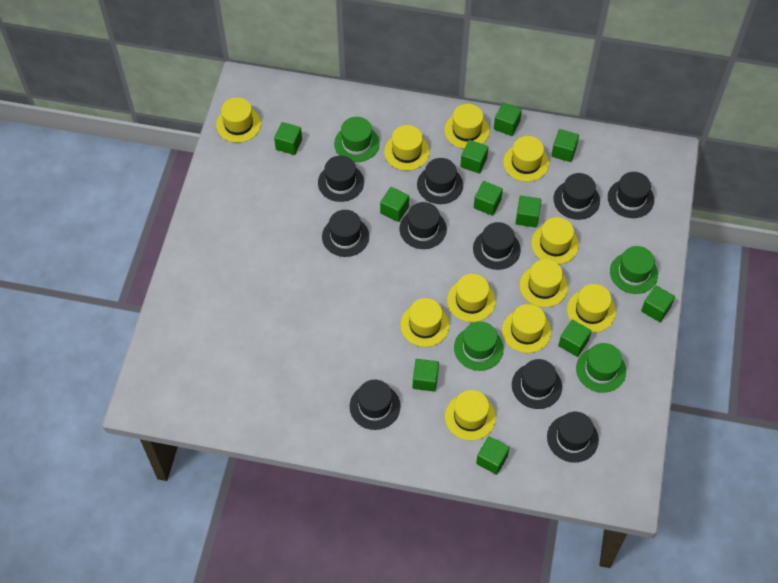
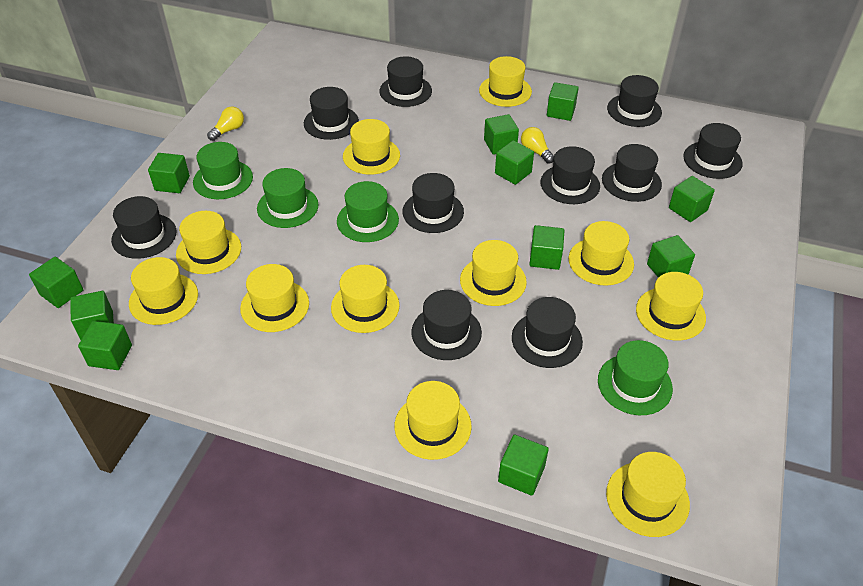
yellow light bulb: 0 -> 2

